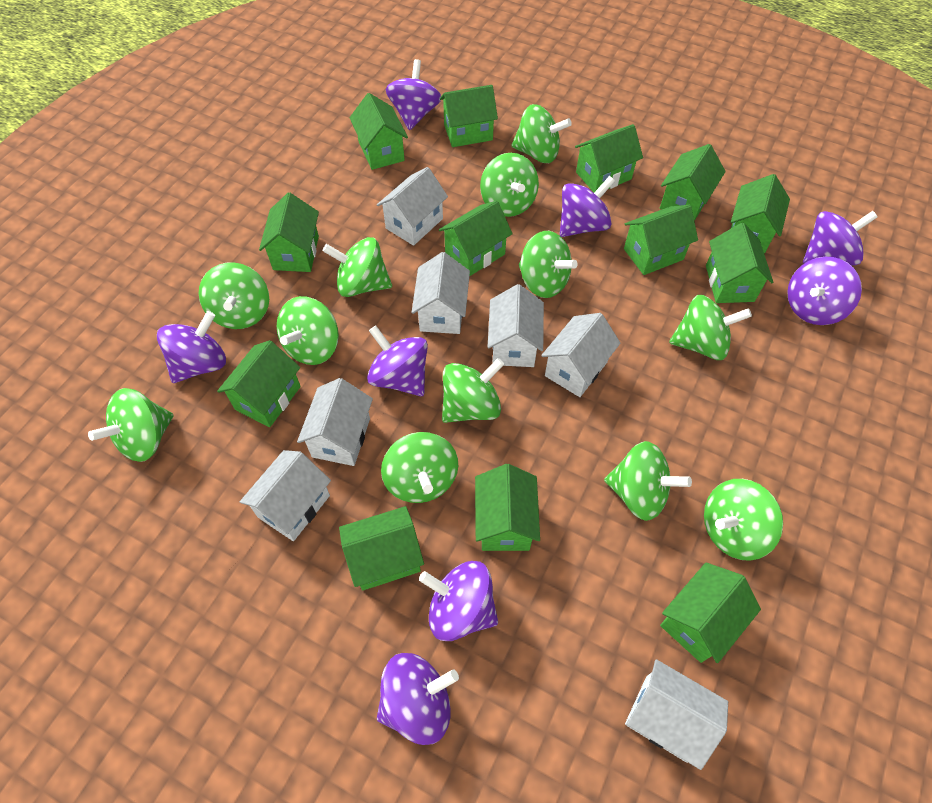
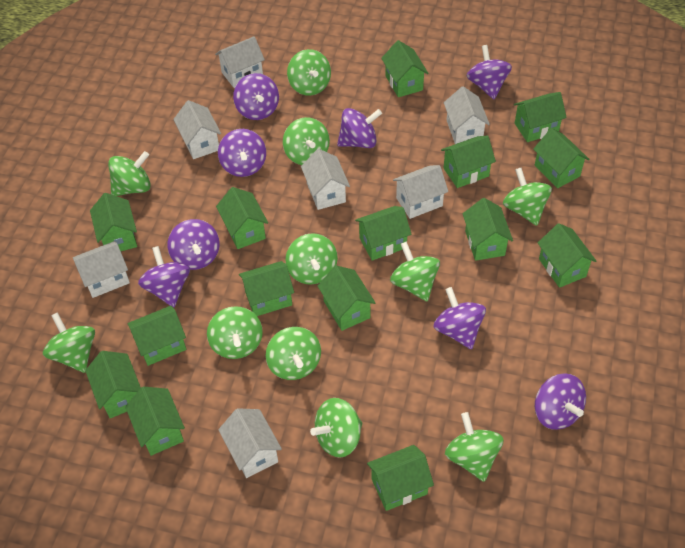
green house: 13 -> 15
green spinning top: 12 -> 11

